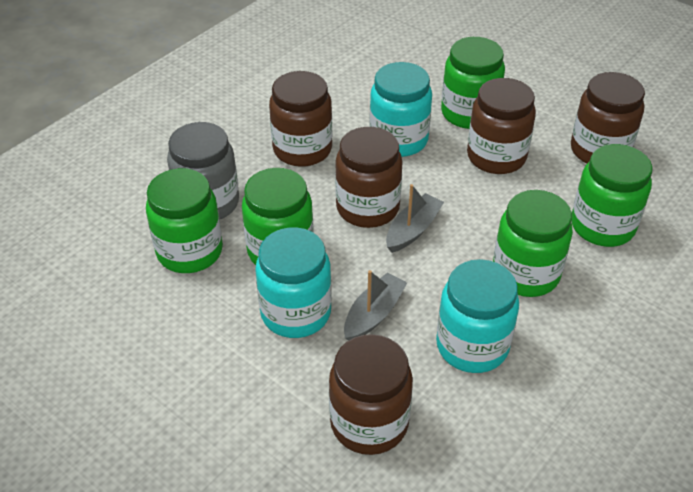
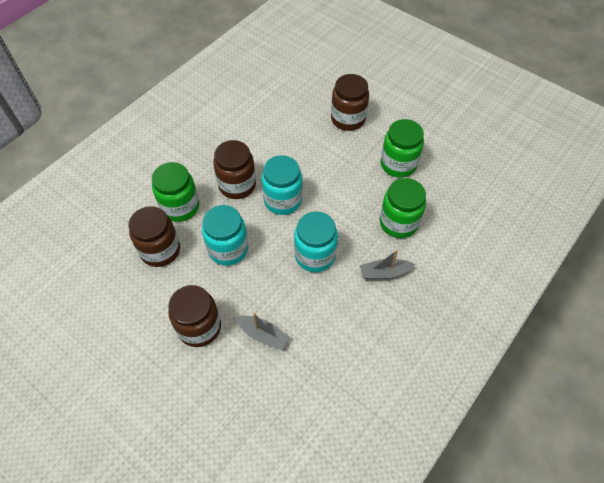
brown jar: 5 -> 4
green jar: 5 -> 3
grey jar: 1 -> 0

